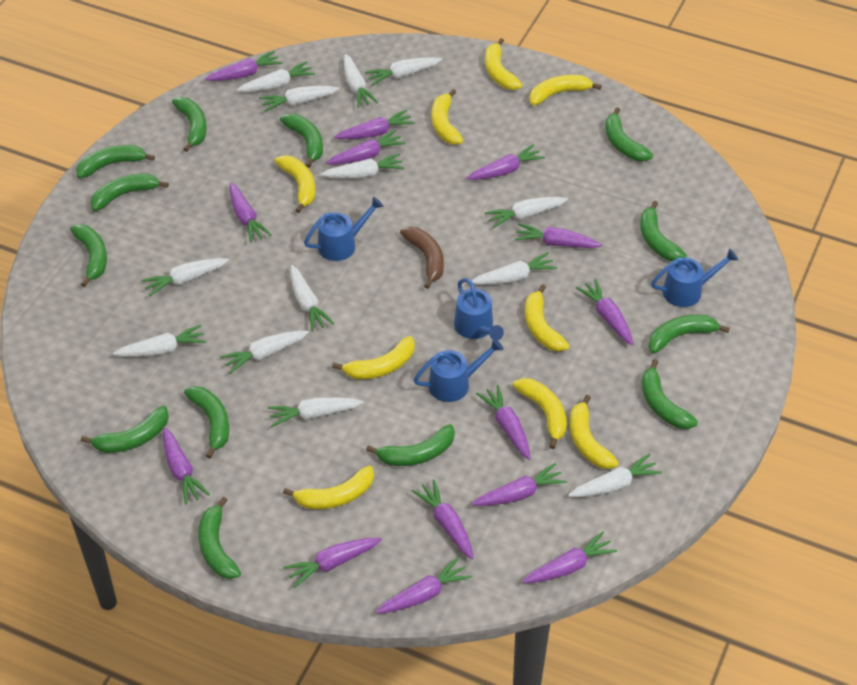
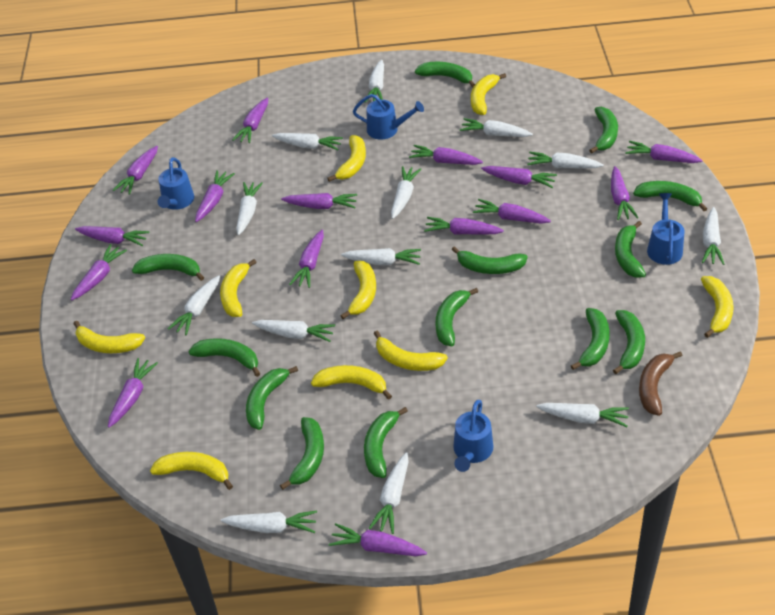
purple carrot: 14 -> 15

